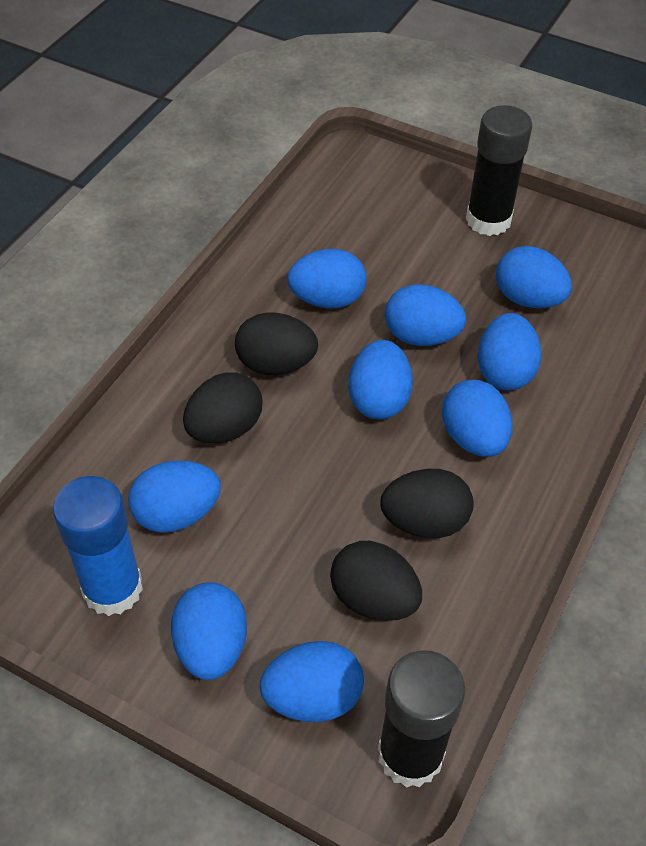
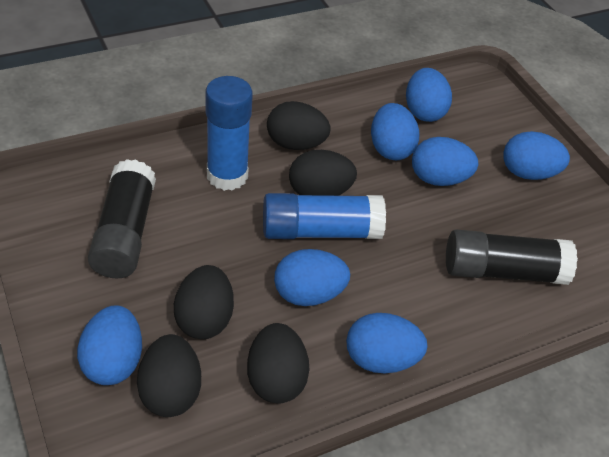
black egg: 4 -> 5
blue egg: 9 -> 7
blue glue stick: 1 -> 2

